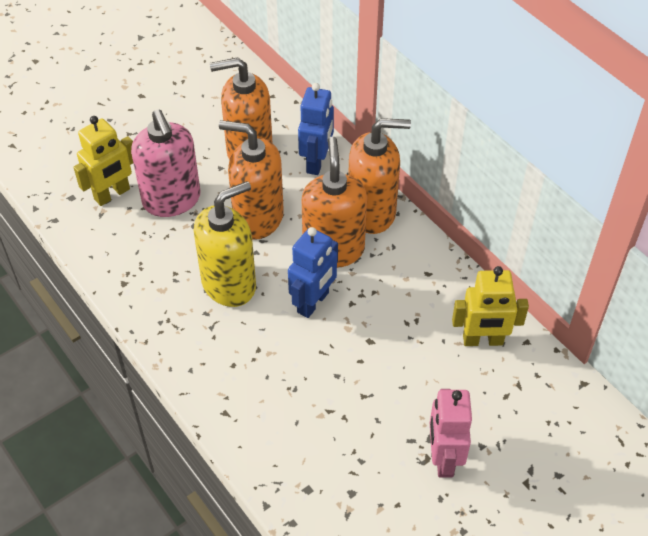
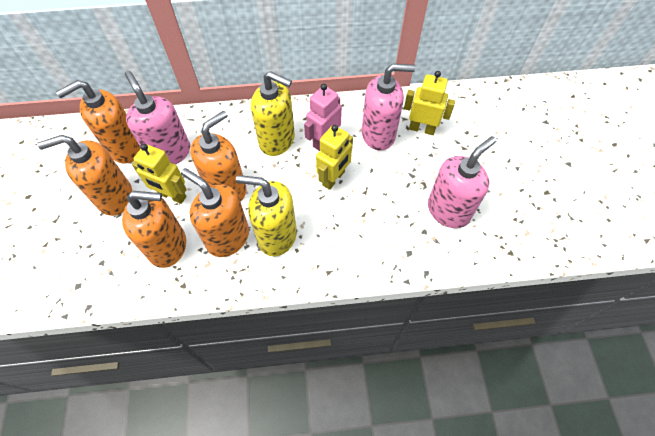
blue robot: 2 -> 0
orange soap dispenser: 4 -> 5
pink soap dispenser: 1 -> 3
yellow robot: 2 -> 3
yellow soap dispenser: 1 -> 2

